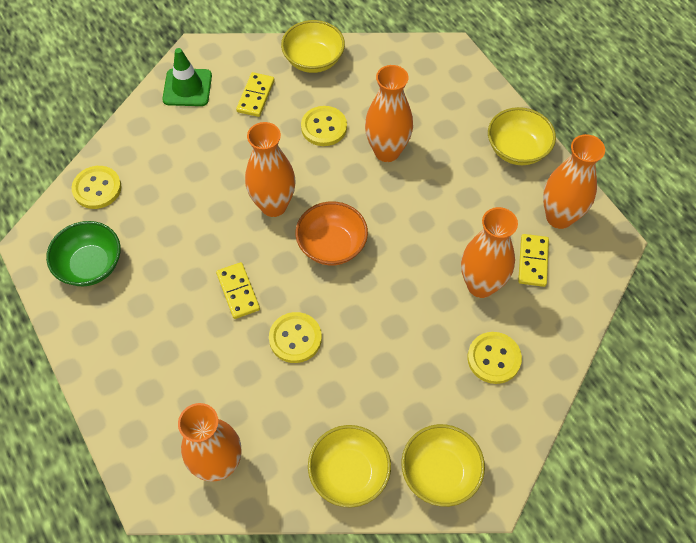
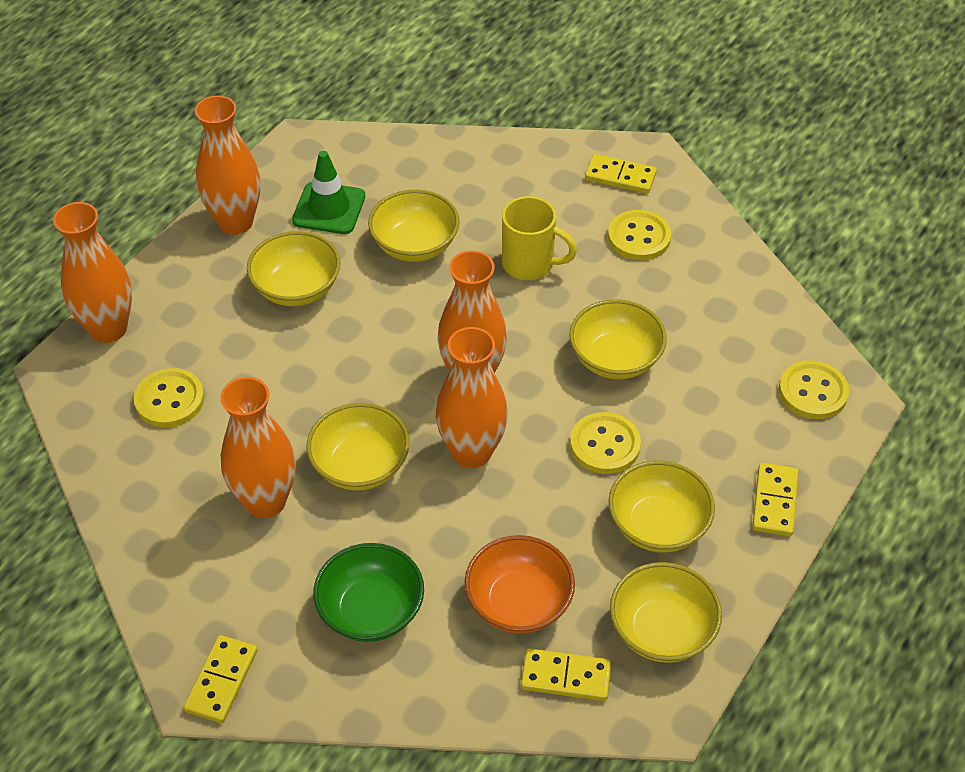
yellow bowl: 4 -> 6
yellow domino: 3 -> 4
yellow mug: 0 -> 1

